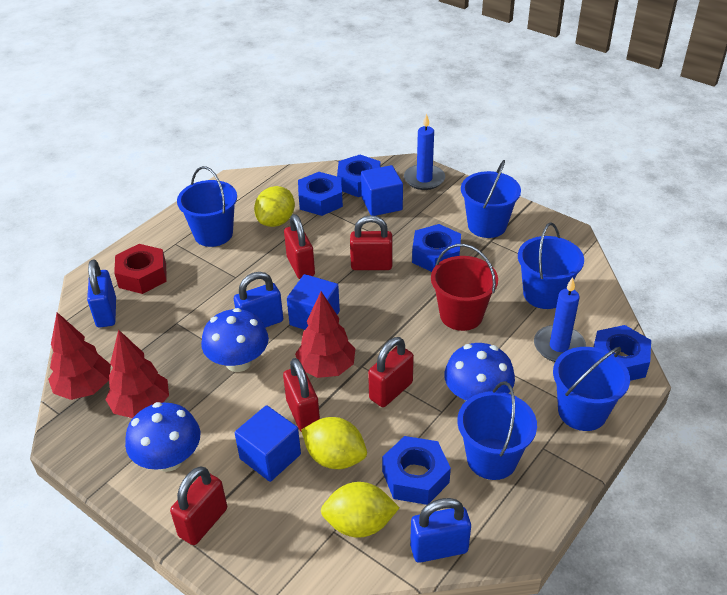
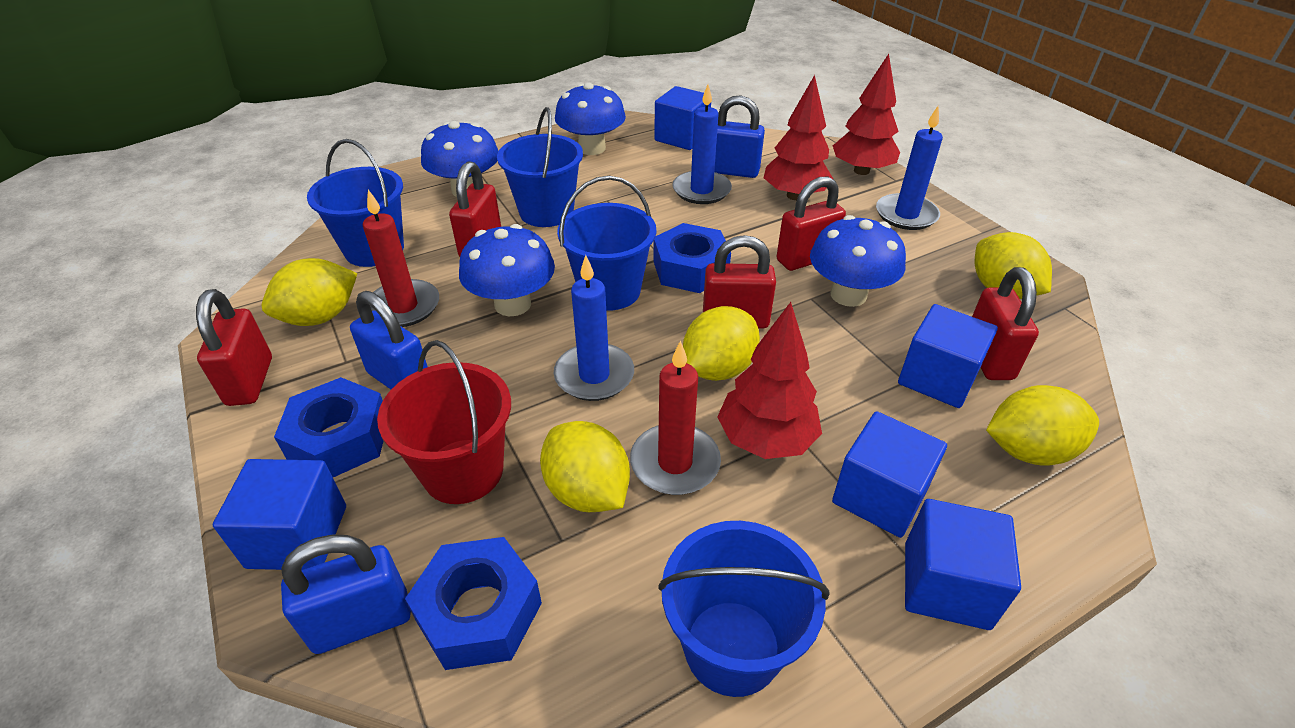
blue bucket: 5 -> 4
blue candle: 2 -> 3
blue cube: 3 -> 5
blue mushroom: 3 -> 4
blue nut: 5 -> 3
red candle: 0 -> 2
red nut: 1 -> 0
yellow lemon: 3 -> 5

